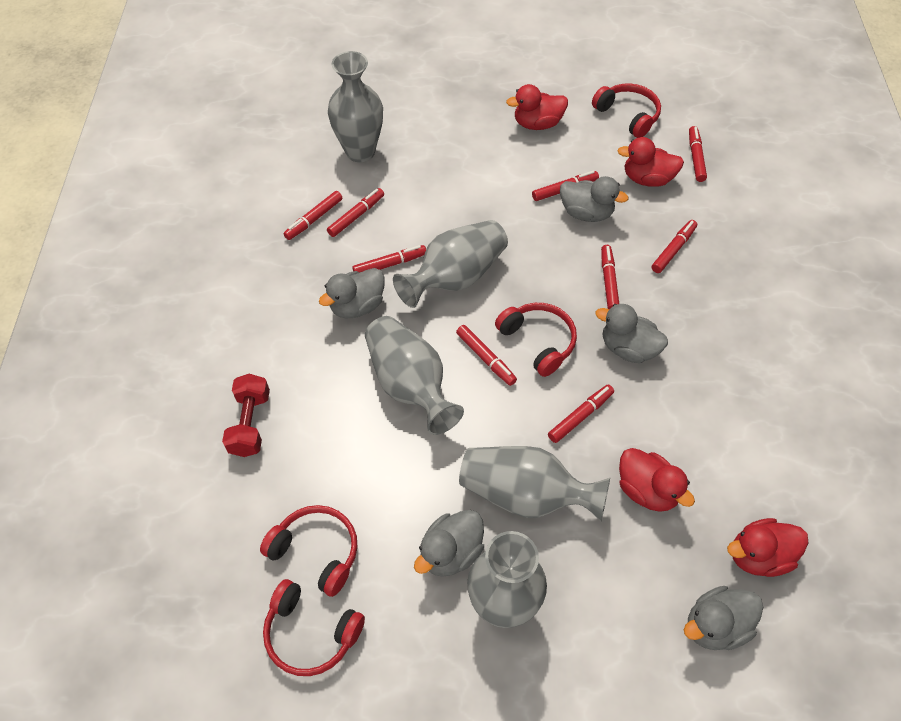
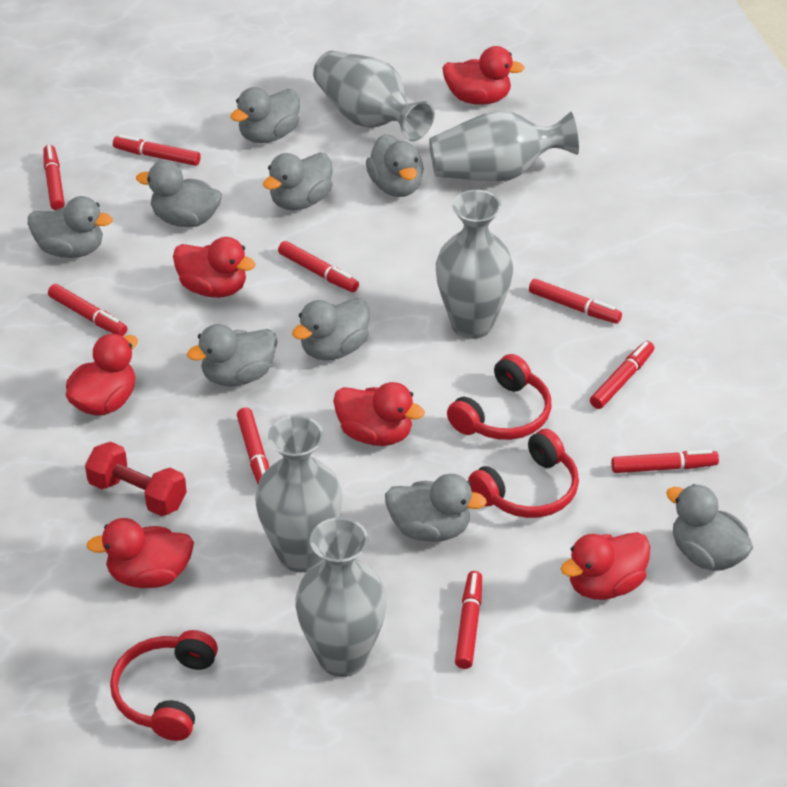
grey duck: 5 -> 9
red duck: 4 -> 6
red headphones: 4 -> 3

